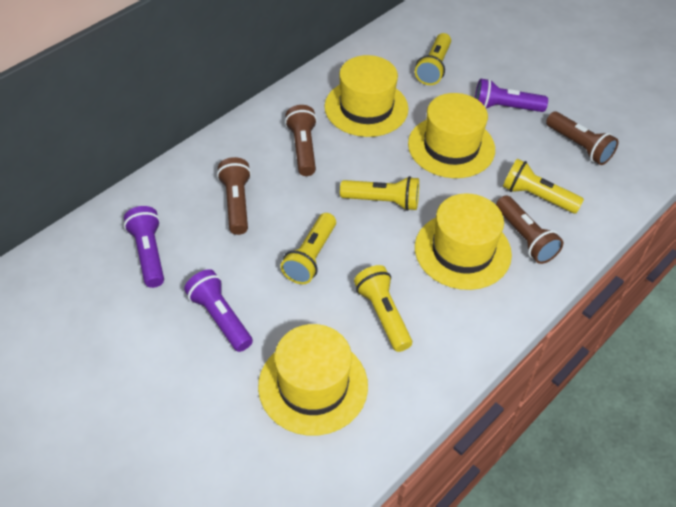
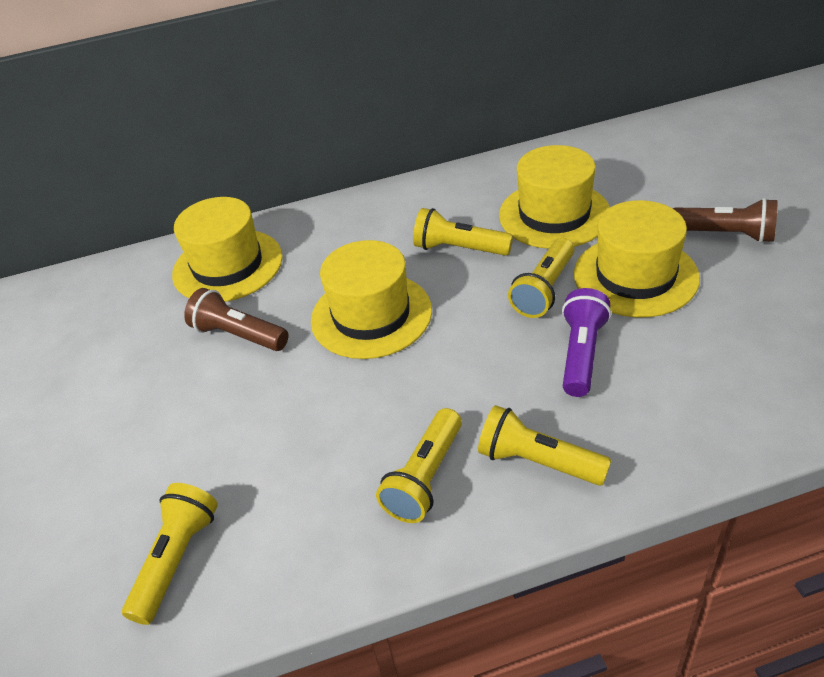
brown flashlight: 4 -> 2
purple flashlight: 3 -> 1

